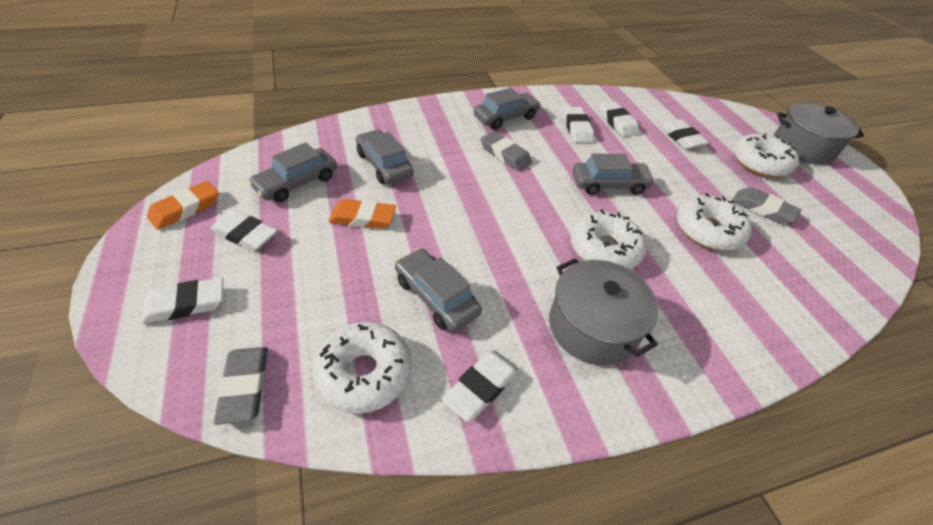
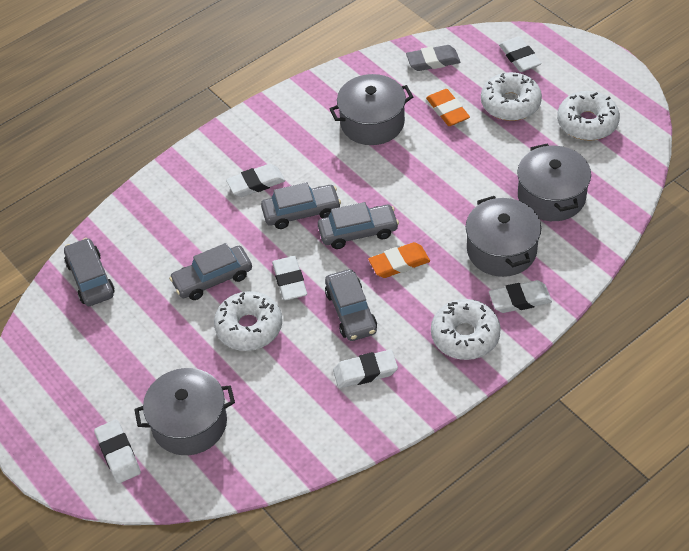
grey eraser: 3 -> 1
grey pot: 2 -> 4

